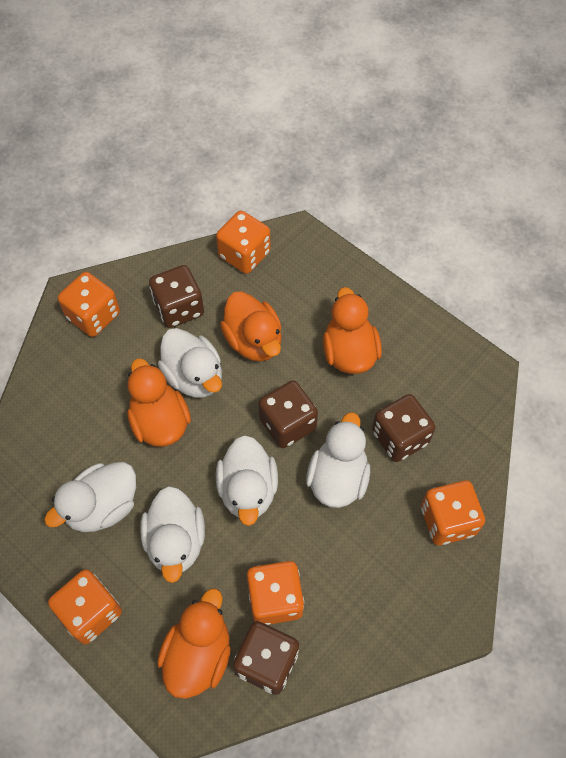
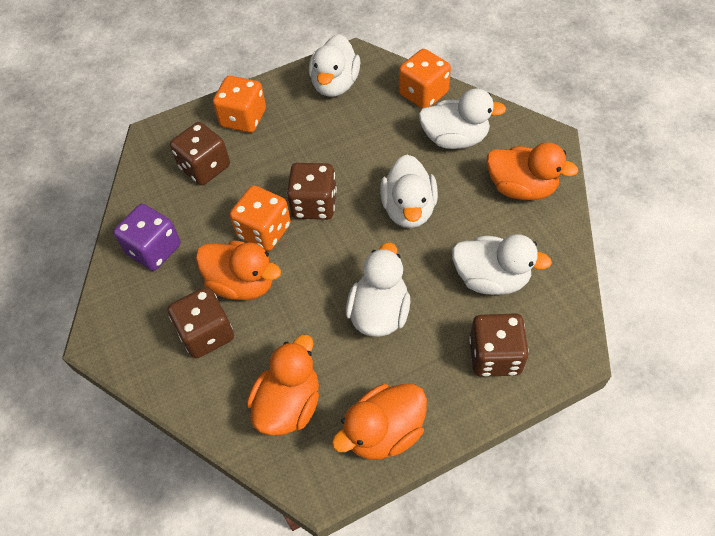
orange dice: 5 -> 3
purple dice: 0 -> 1

